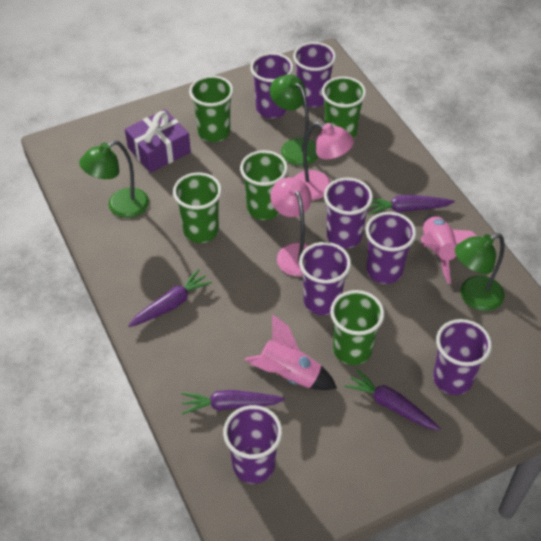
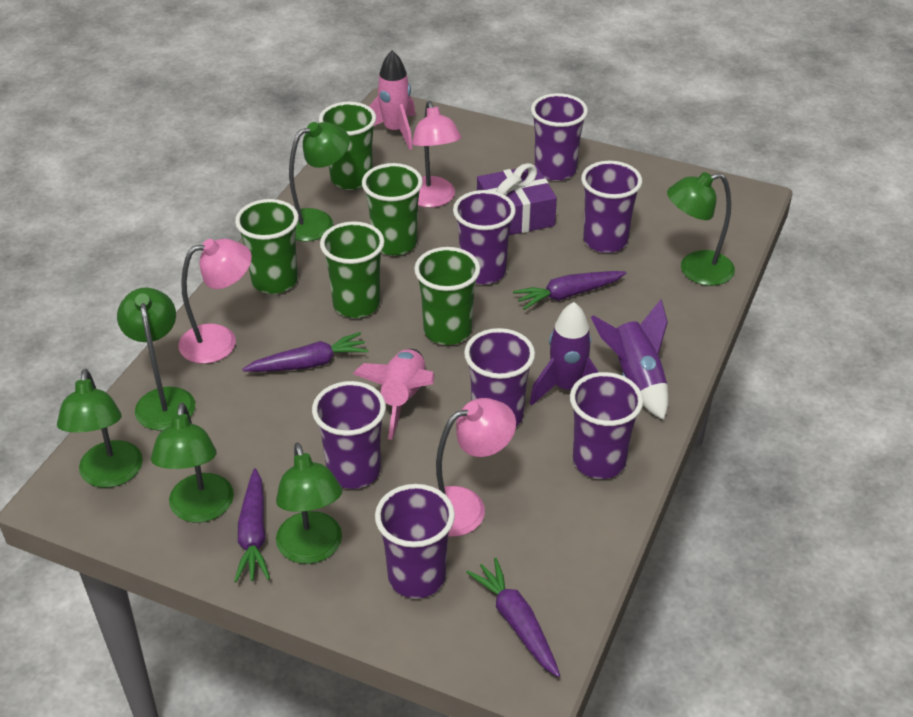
green lamp: 3 -> 6
pink lamp: 2 -> 3
purple rocket: 0 -> 2

